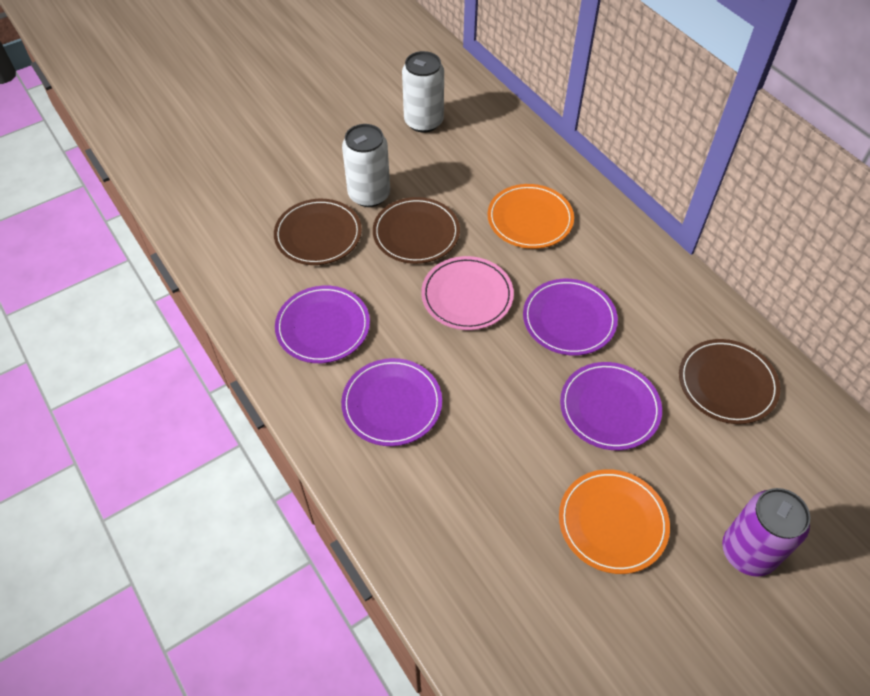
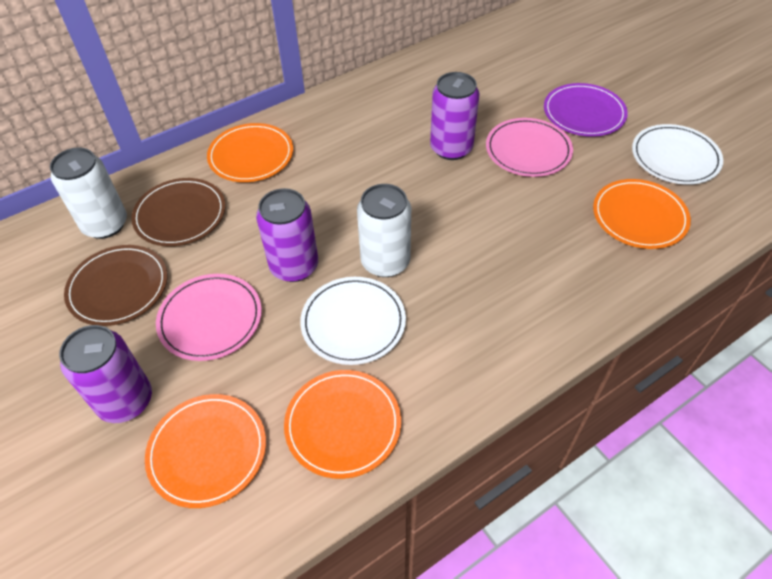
brown plate: 3 -> 2
orange plate: 2 -> 4
pink plate: 1 -> 2
purple can: 1 -> 3
purple plate: 4 -> 1
white plate: 0 -> 2

